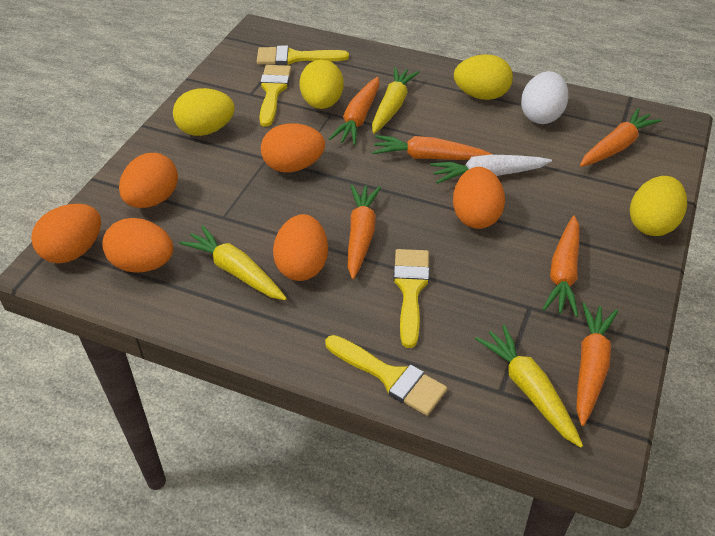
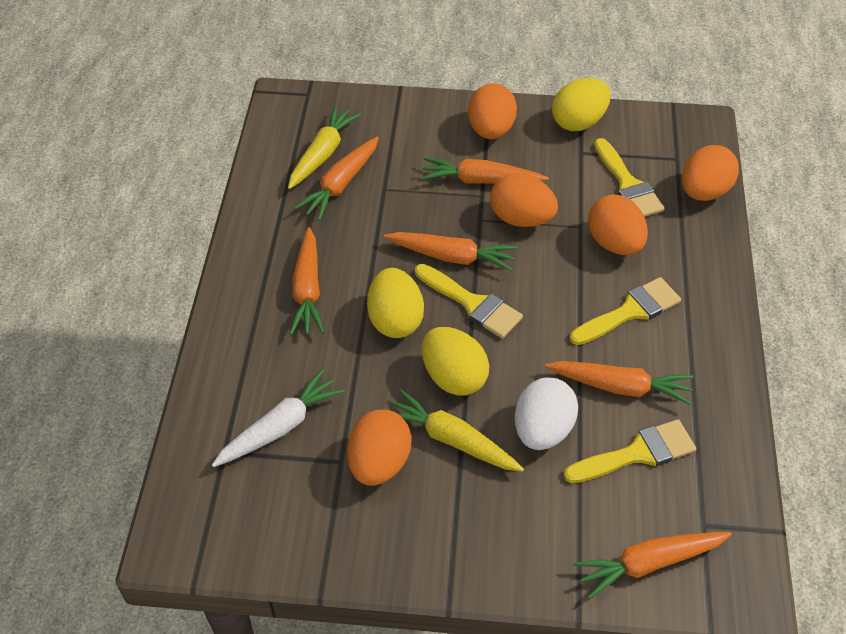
orange egg: 6 -> 5
yellow carrot: 3 -> 2
yellow egg: 4 -> 3

